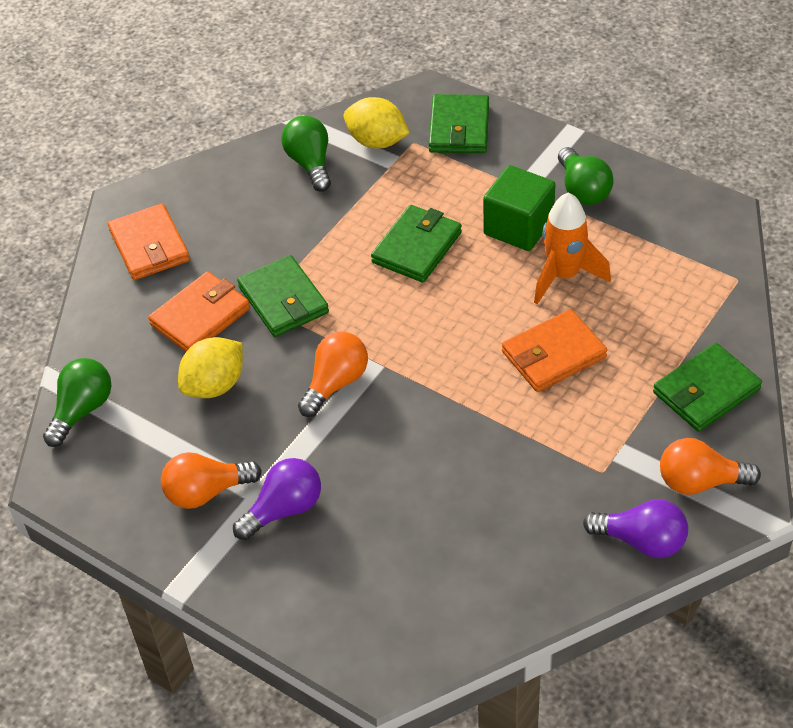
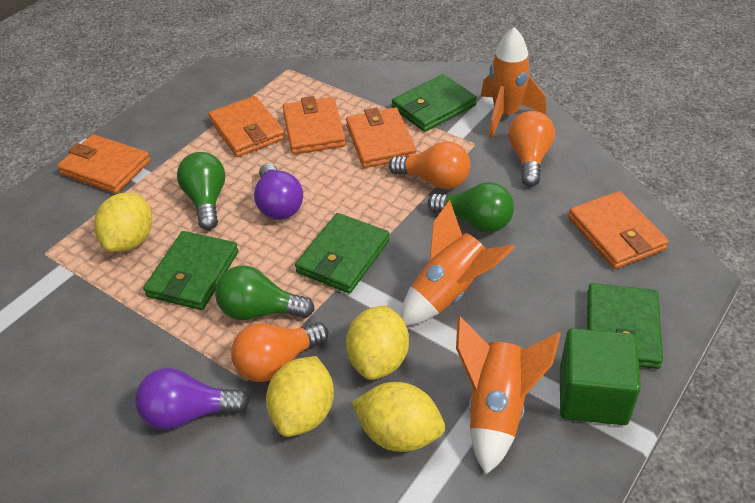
orange rocket: 1 -> 3
orange wallet: 3 -> 5
yellow lemon: 2 -> 4

